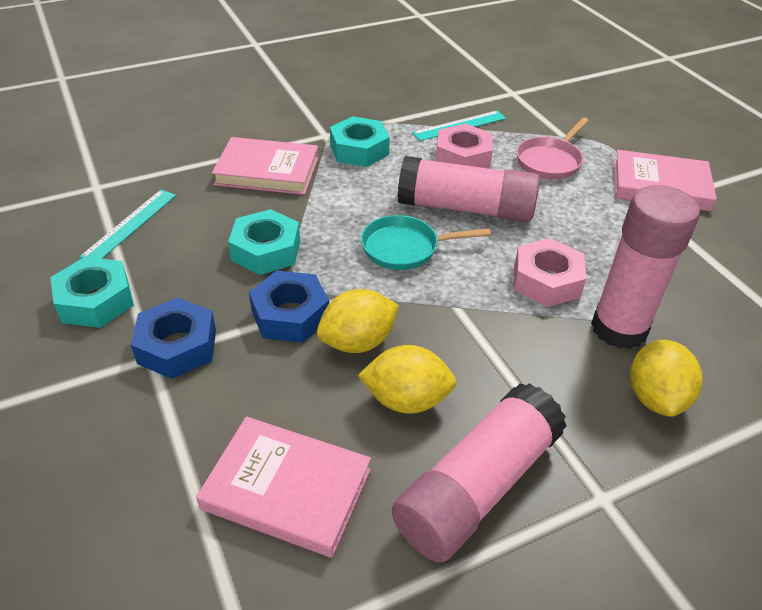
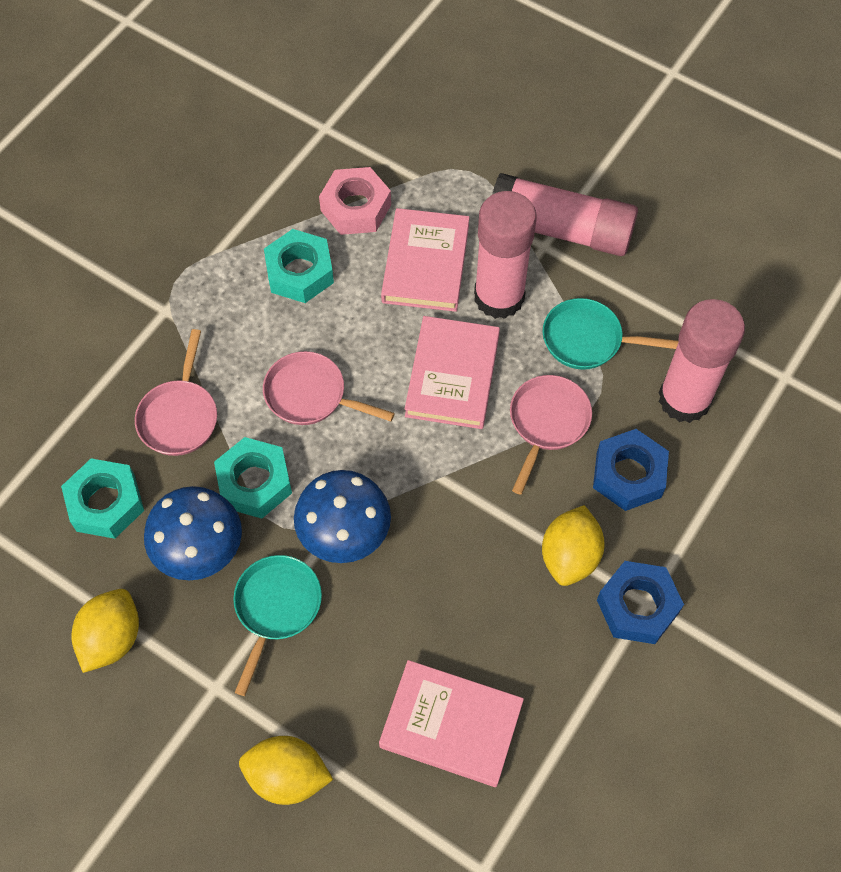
blue mushroom: 0 -> 2
pink nut: 2 -> 1
pink pan: 1 -> 3
turquoise pan: 1 -> 2
turquoise ruler: 2 -> 0

